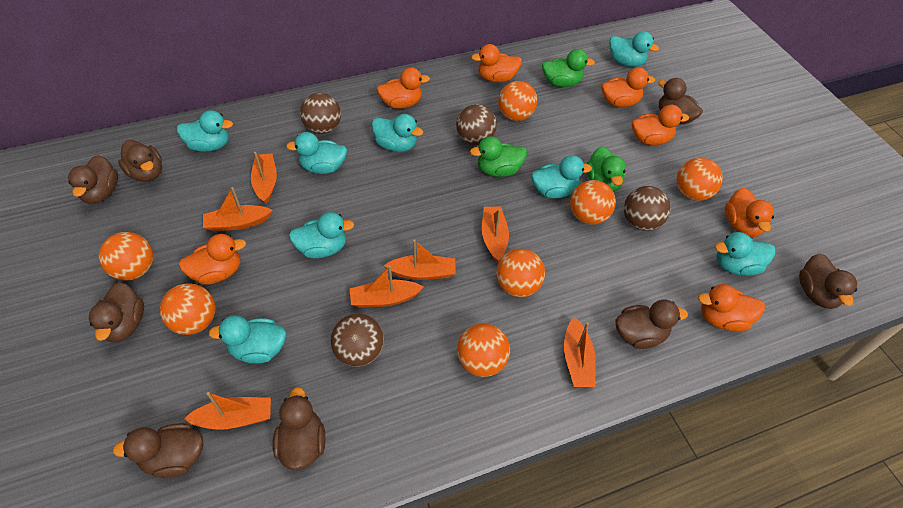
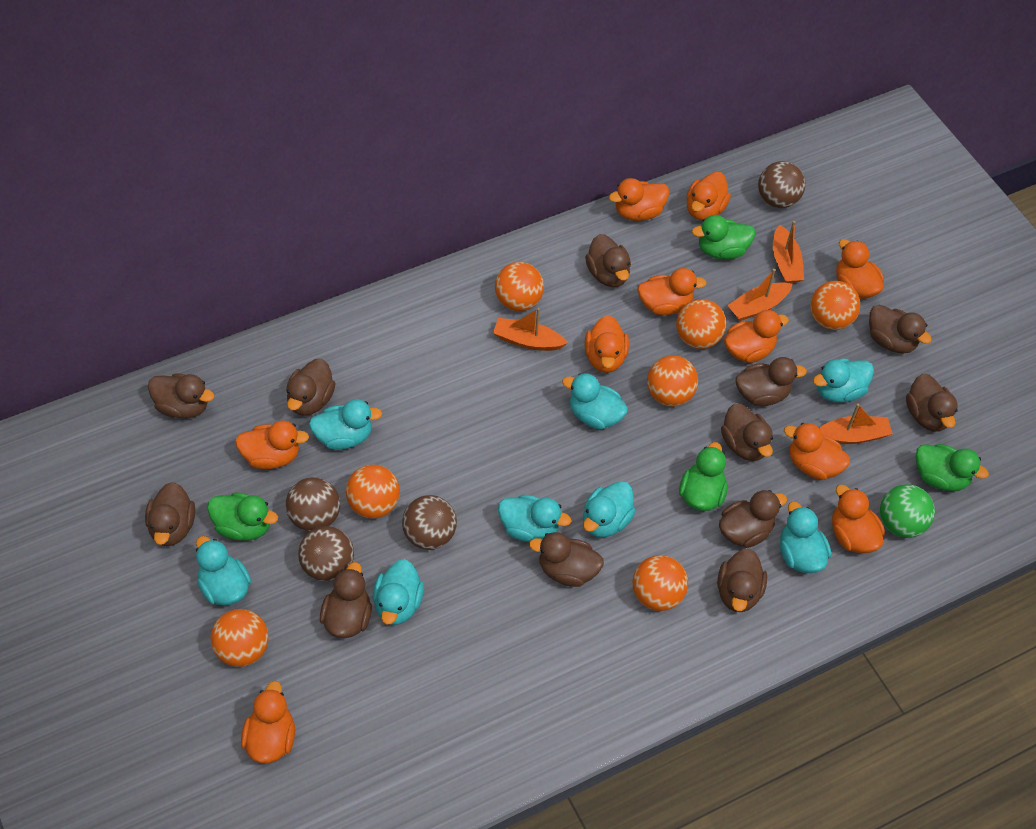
brown duck: 8 -> 12
green ball: 0 -> 1
green duck: 3 -> 4
orange boat: 7 -> 4
orange duck: 7 -> 10

